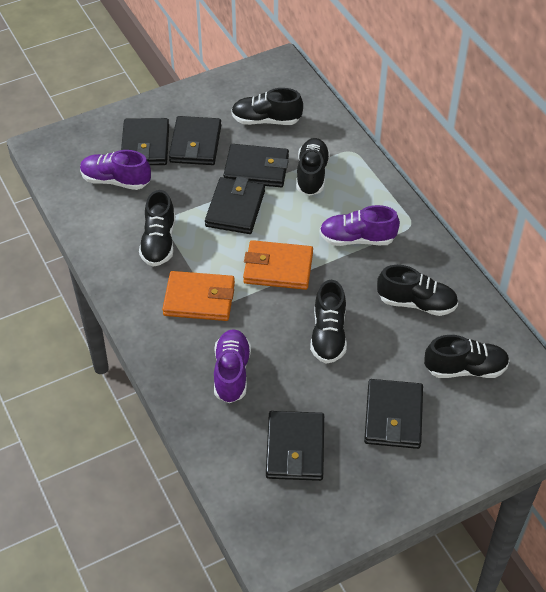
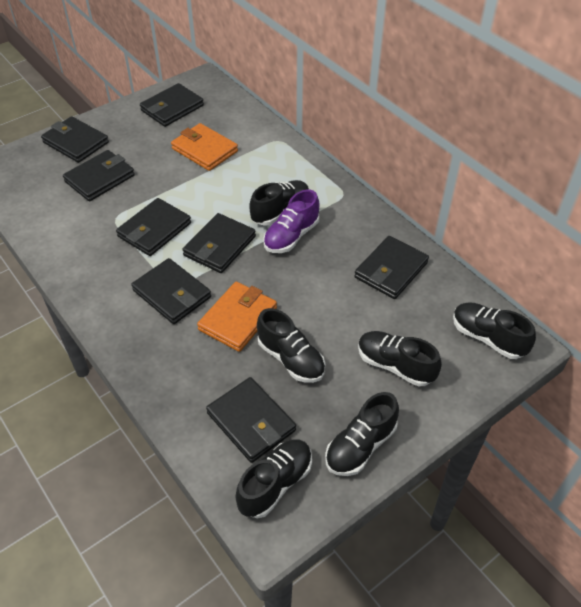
black wallet: 6 -> 8
purple shoe: 3 -> 1

